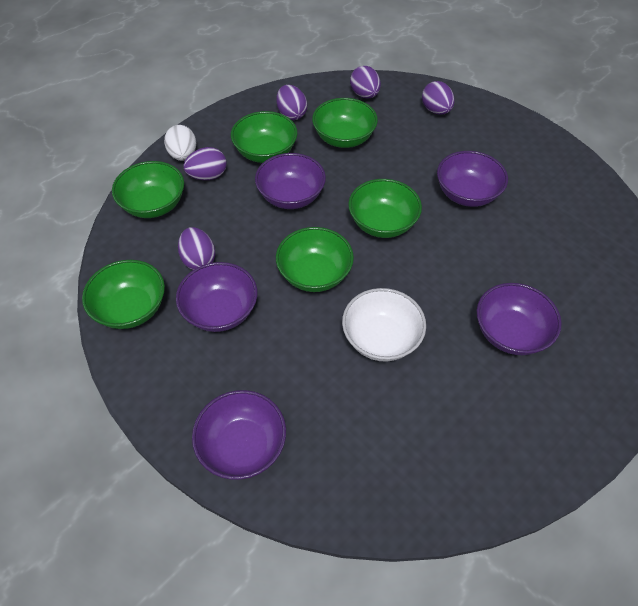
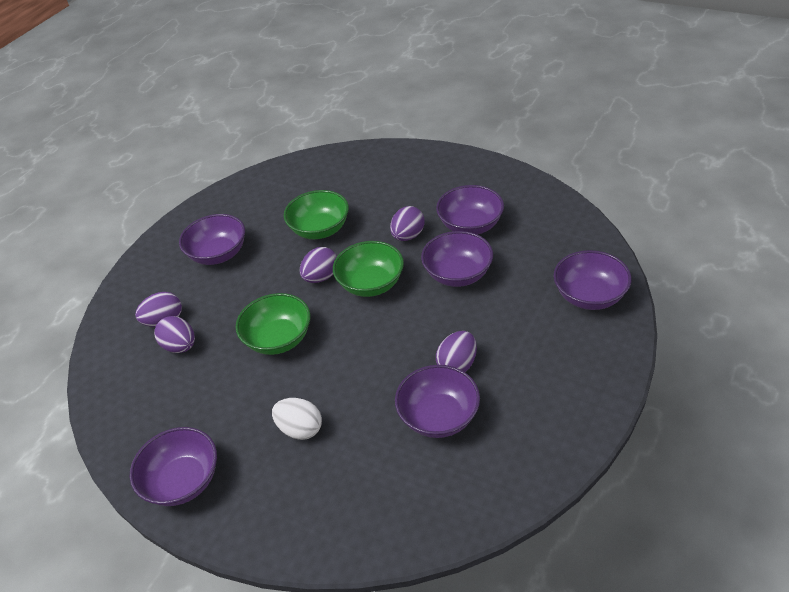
green bowl: 6 -> 3
purple bowl: 5 -> 6
white bowl: 1 -> 0

